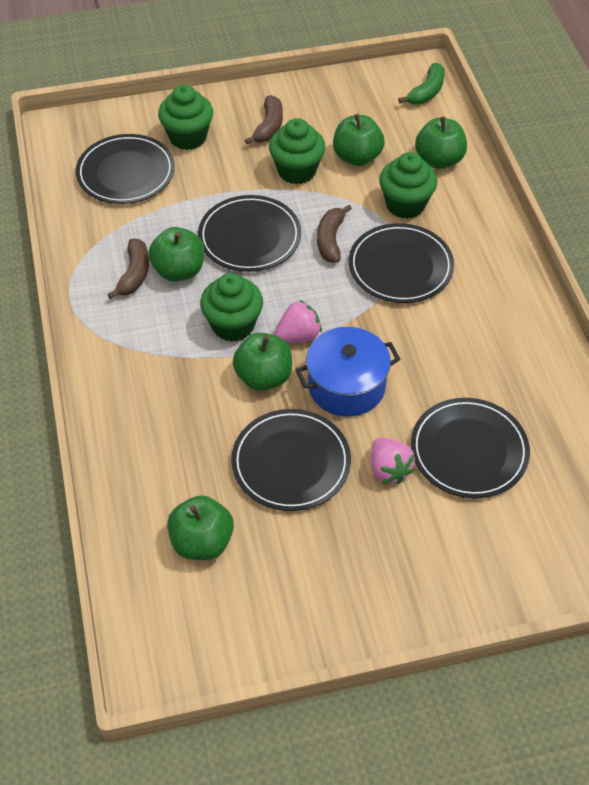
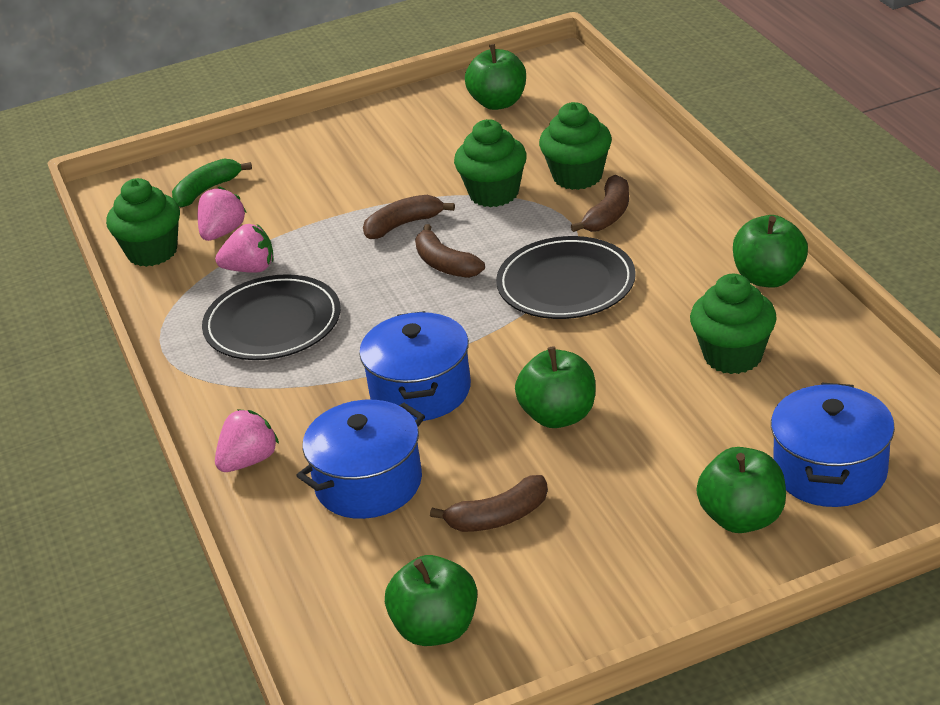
black plate: 5 -> 2
blue pot: 1 -> 3
brown banana: 3 -> 4
pink strawberry: 2 -> 3

